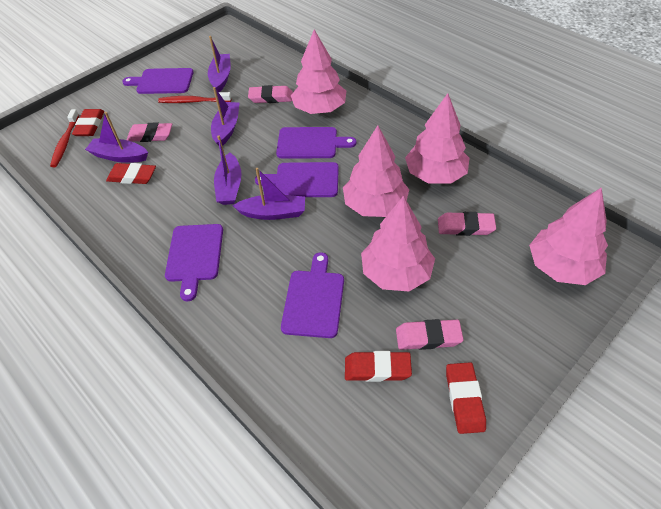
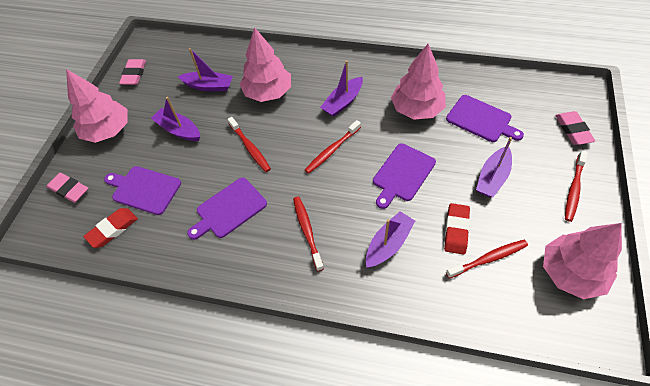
pink eraser: 4 -> 3
pink tree: 5 -> 4
purple cutting board: 5 -> 4
red eraser: 4 -> 2
red toothbrush: 2 -> 5

